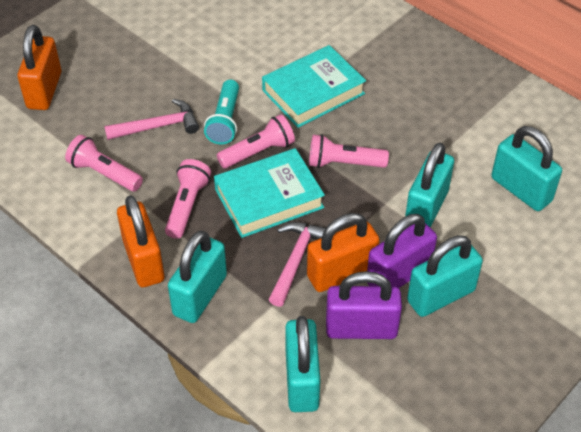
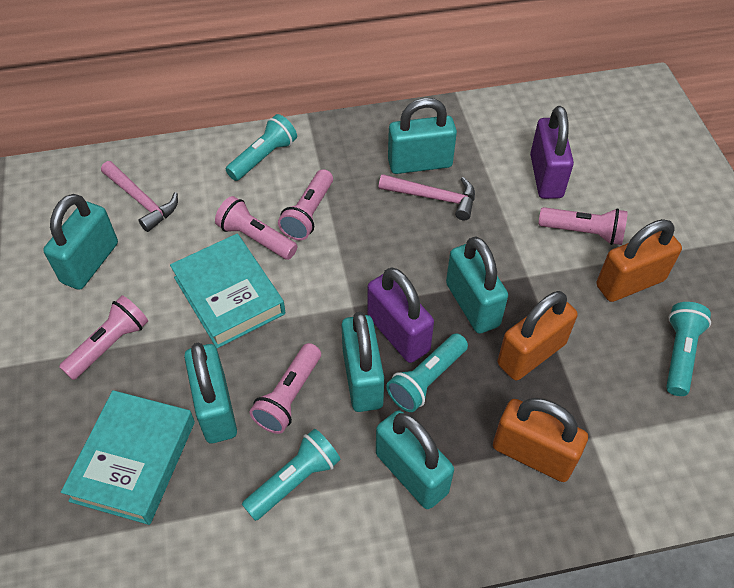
pink flashlight: 4 -> 5
turquoise flashlight: 1 -> 4
turquoise padlock: 5 -> 6

